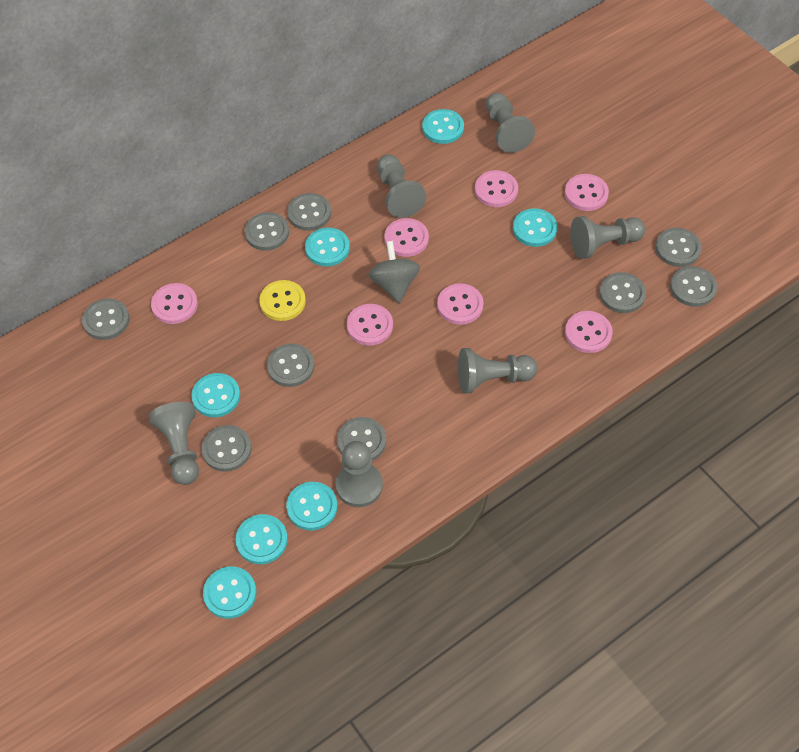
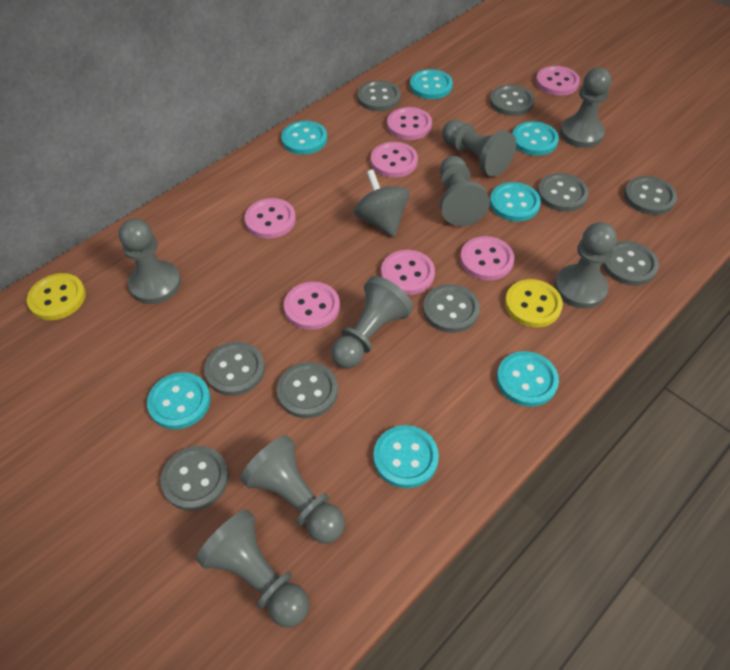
grey pawn: 6 -> 8
yellow button: 1 -> 2

